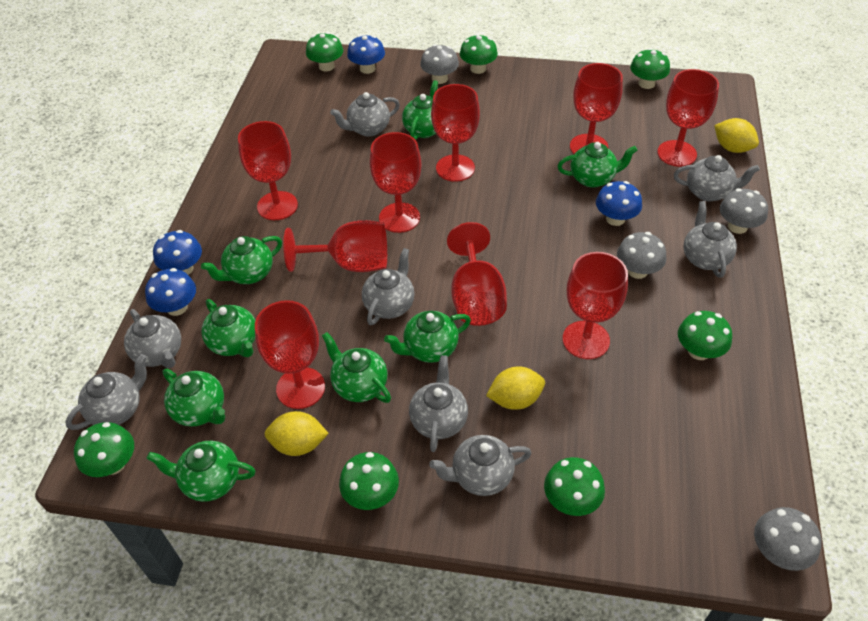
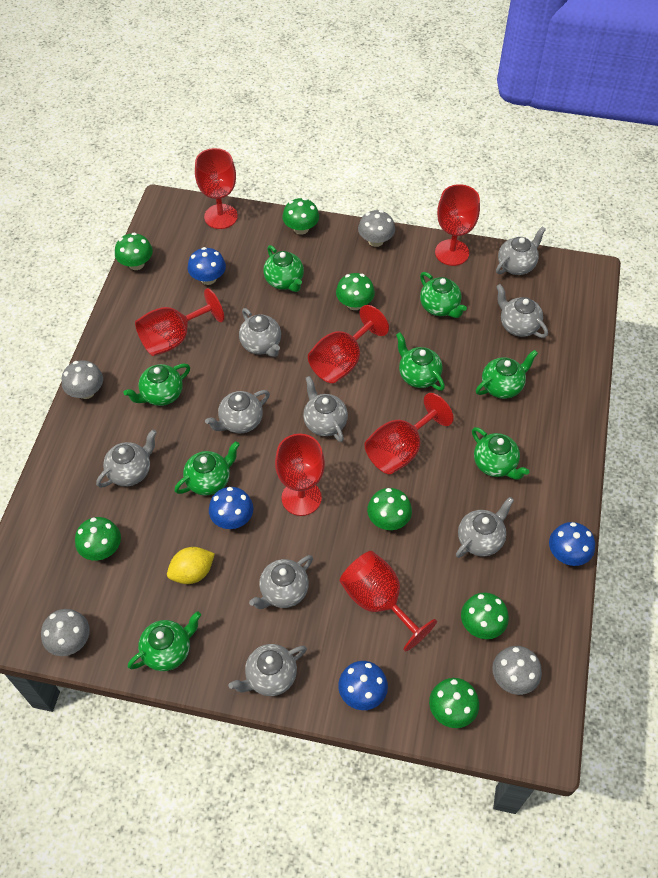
grey teapot: 8 -> 9
red goblet: 9 -> 7
yellow lemon: 3 -> 1

